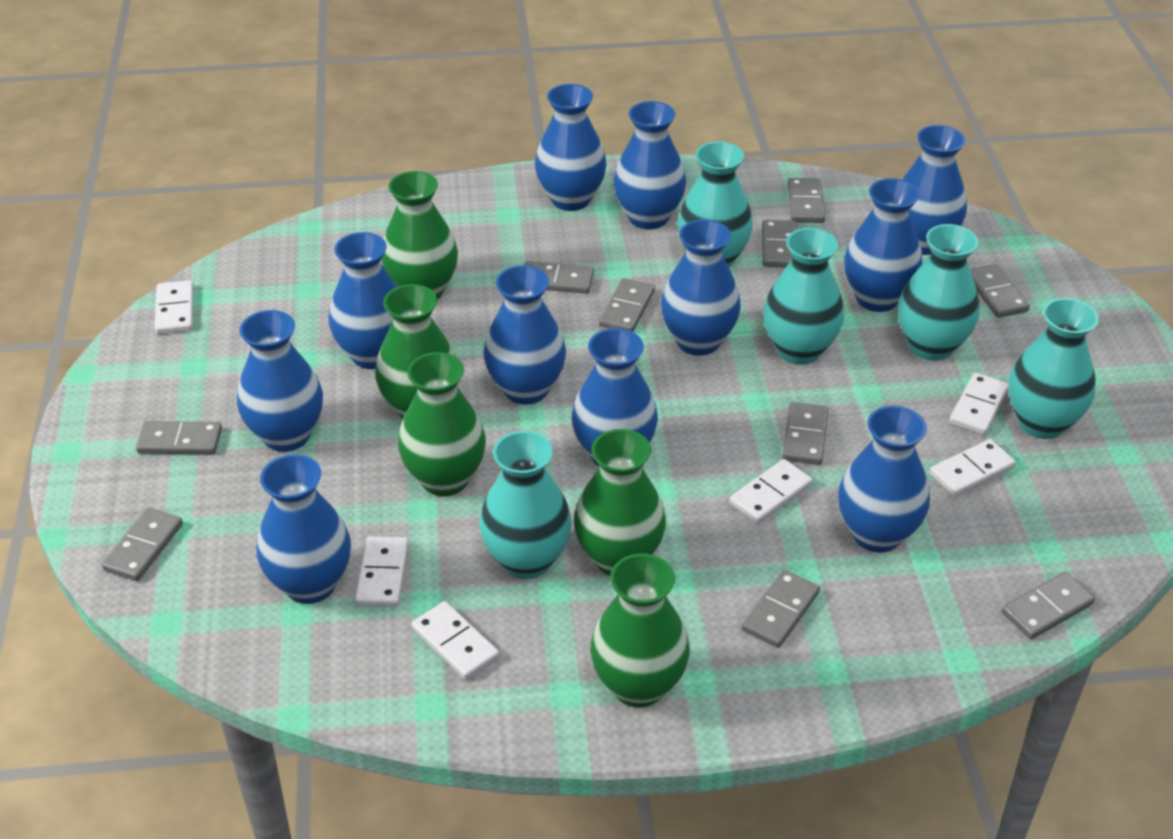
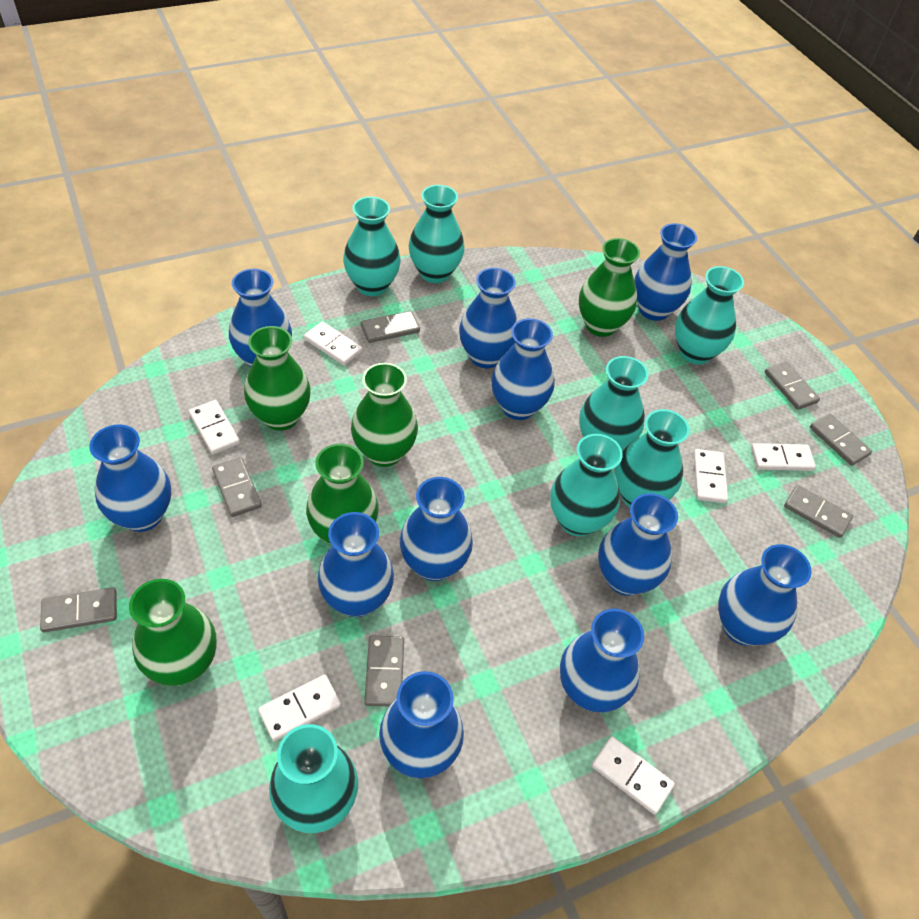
grey domino: 10 -> 7
turquoise vase: 5 -> 7

